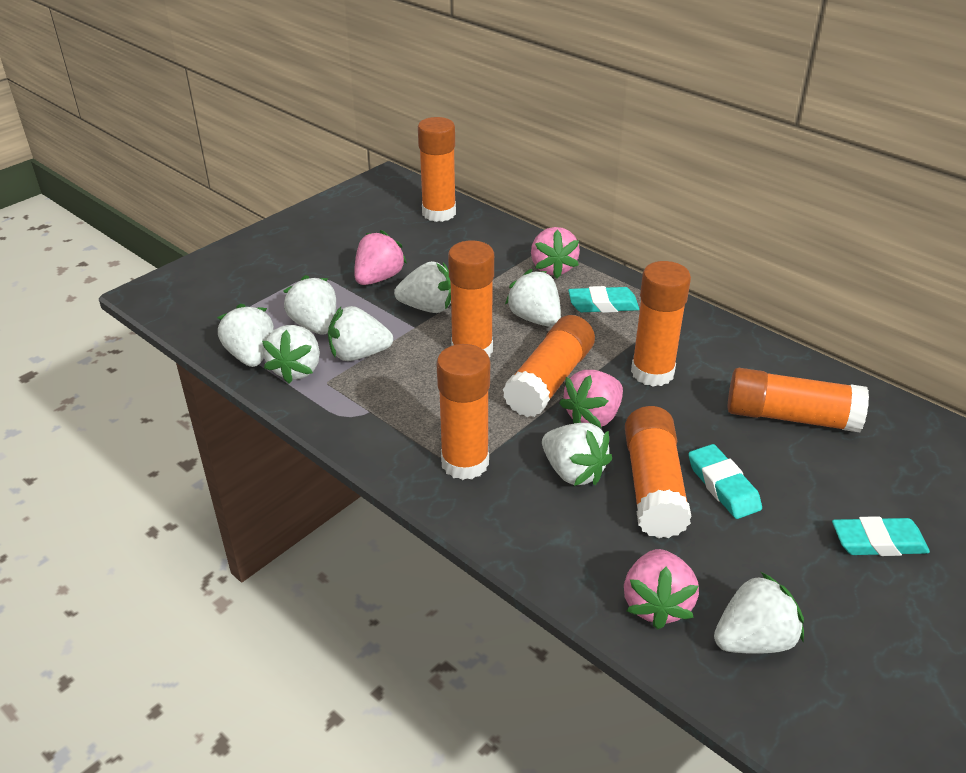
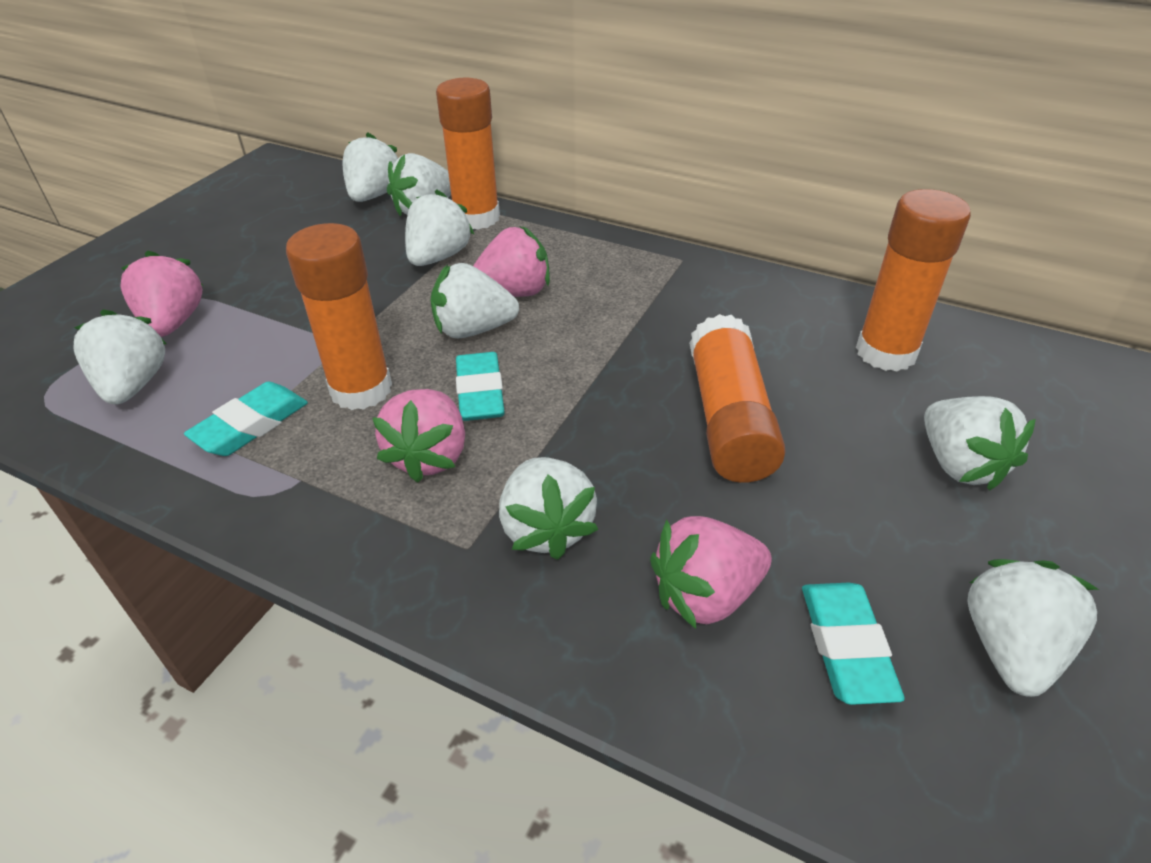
orange glue stick: 7 -> 4

